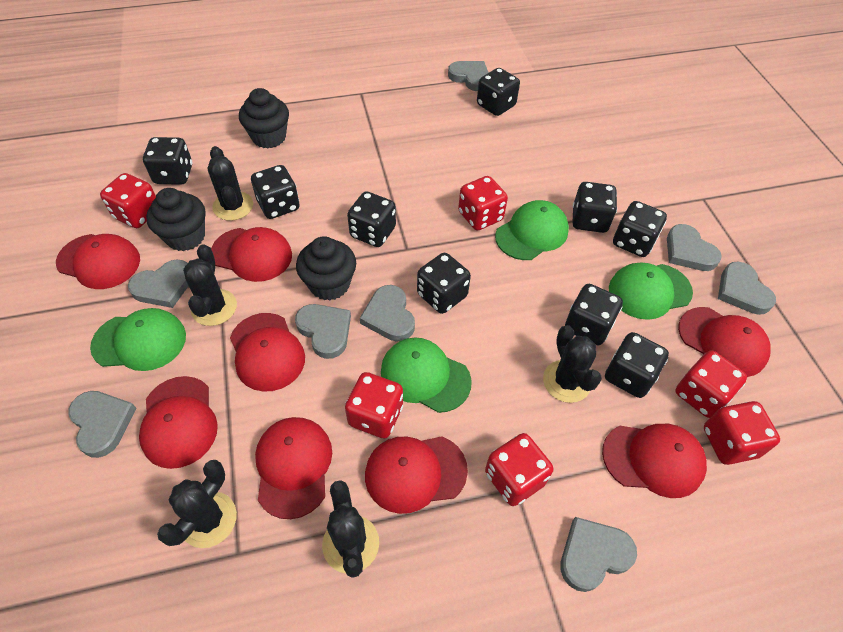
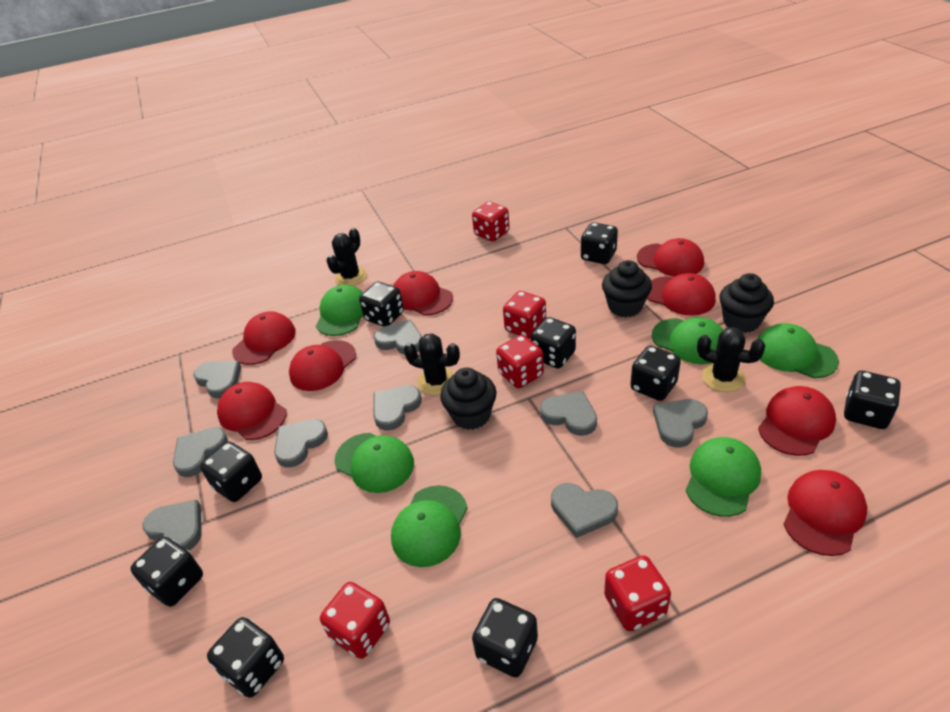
black cactus: 5 -> 3
green cap: 4 -> 6
grey heart: 8 -> 9
red dice: 6 -> 5

